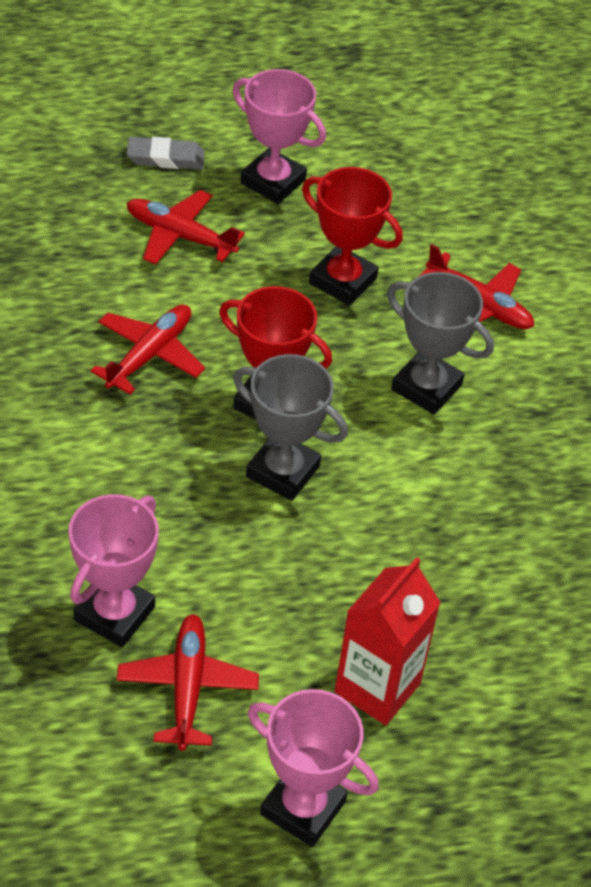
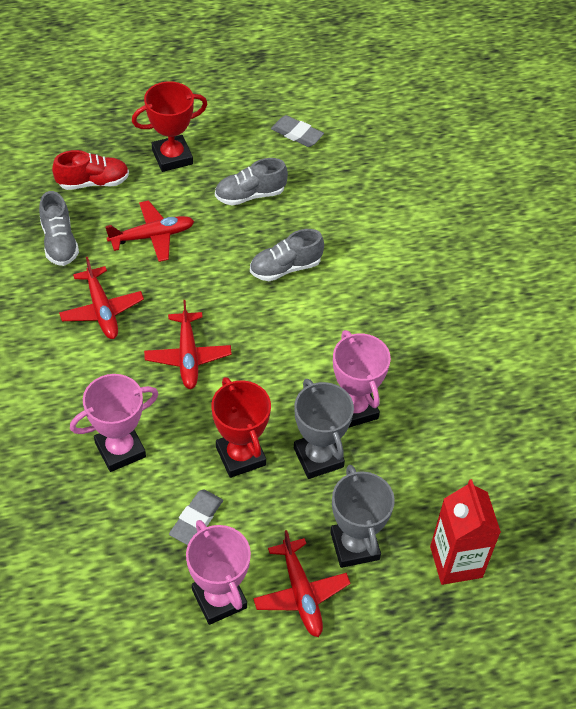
grey eraser: 1 -> 2
grey shoe: 0 -> 3
red shoe: 0 -> 1

